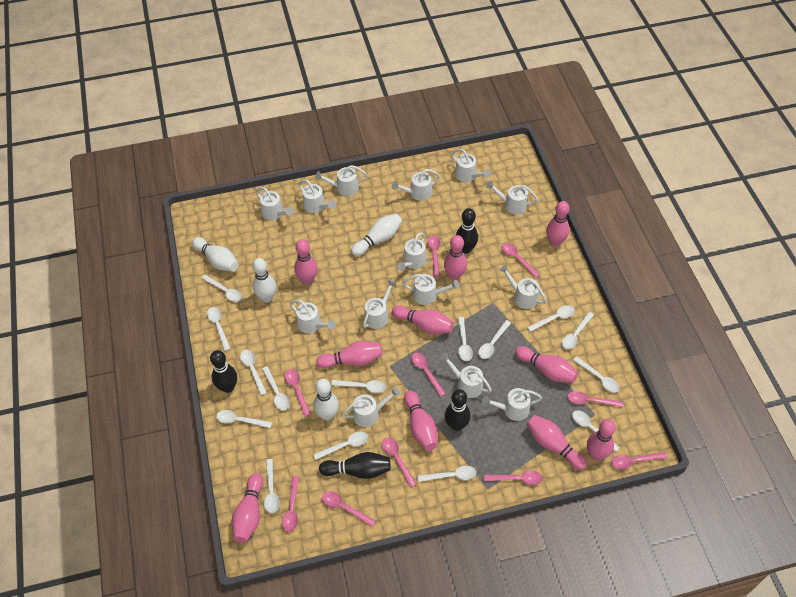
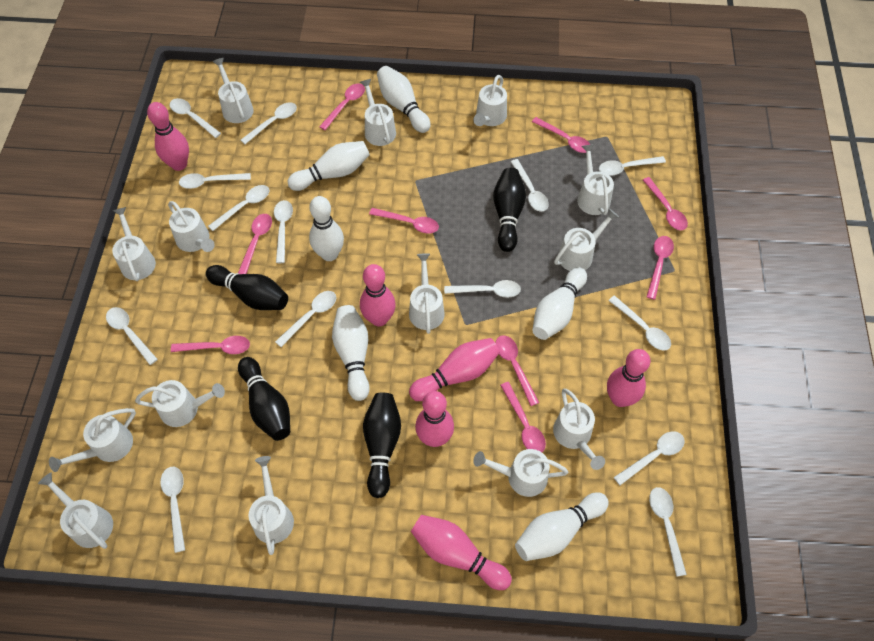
pink bowling pin: 10 -> 6
pink spoon: 10 -> 9
white bowling pin: 4 -> 6
white spoon: 15 -> 14

